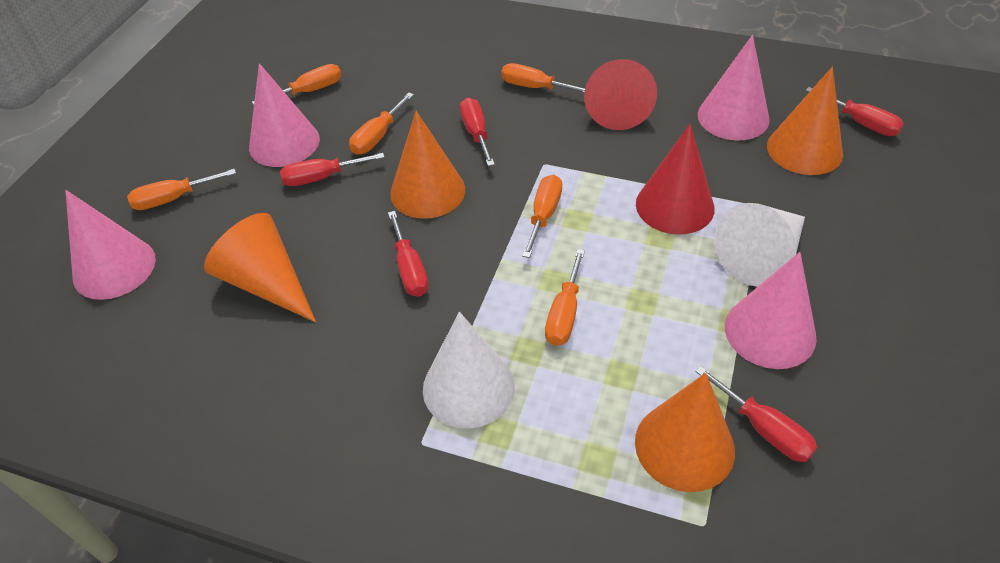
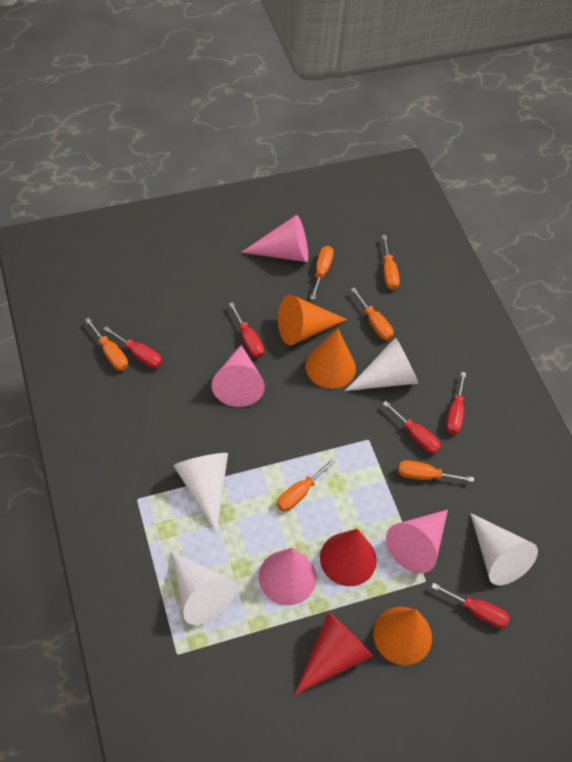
orange cone: 4 -> 3
white cone: 2 -> 4

